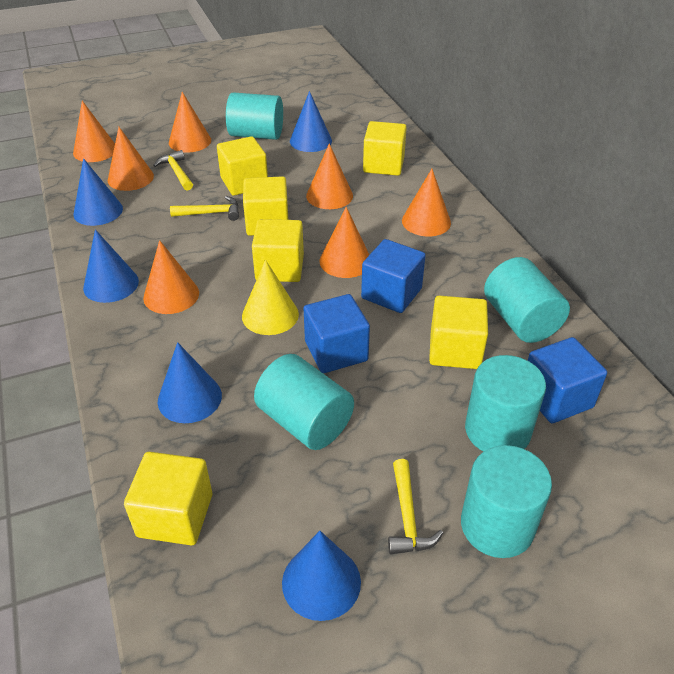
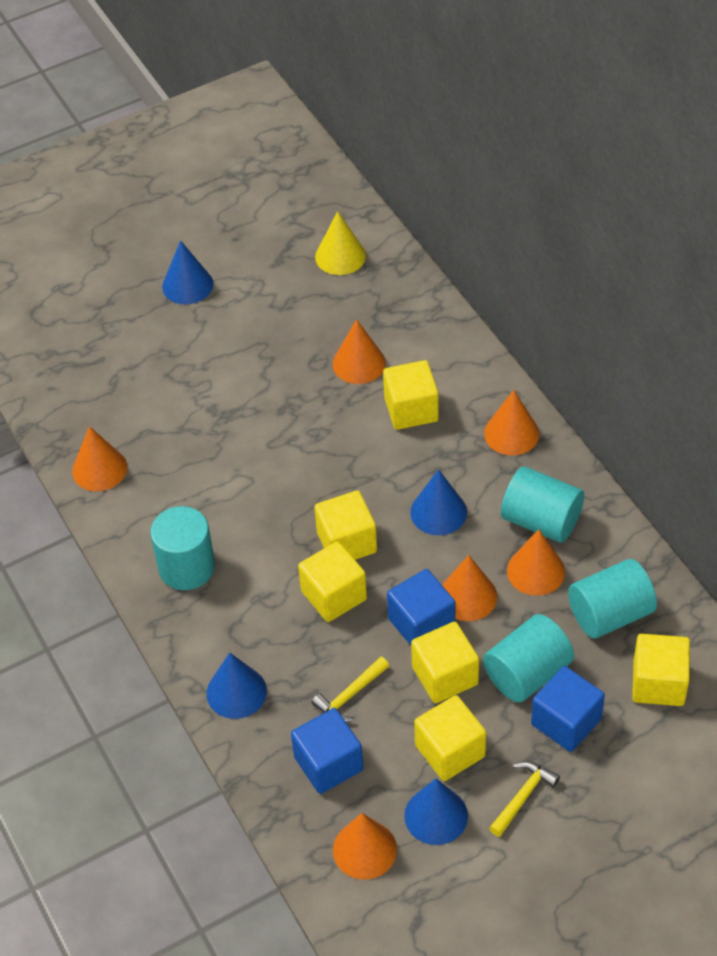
blue cone: 5 -> 4
orange cone: 7 -> 6
turquoise cylinder: 5 -> 4
yellow hammer: 3 -> 2

